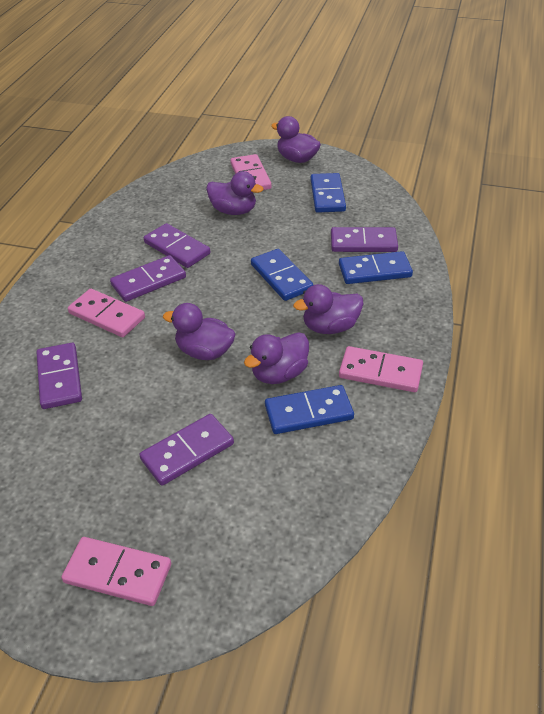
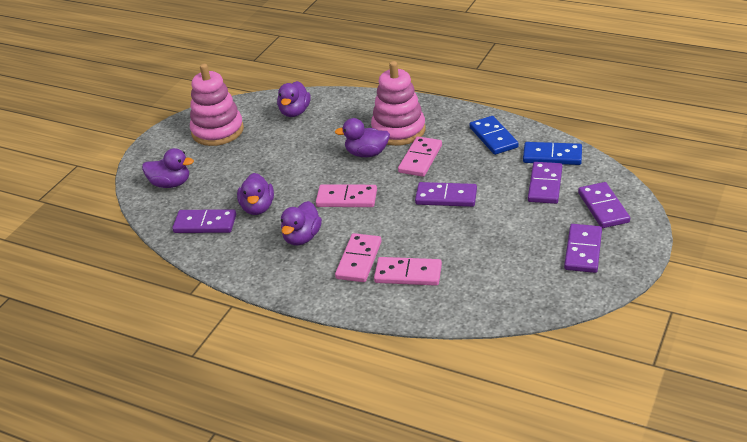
blue domino: 4 -> 2
pink stacking toy: 0 -> 2

